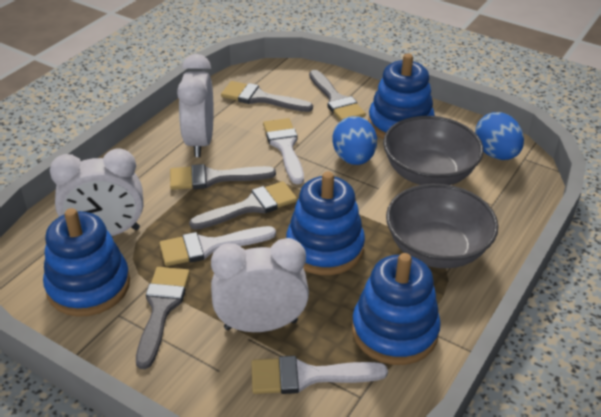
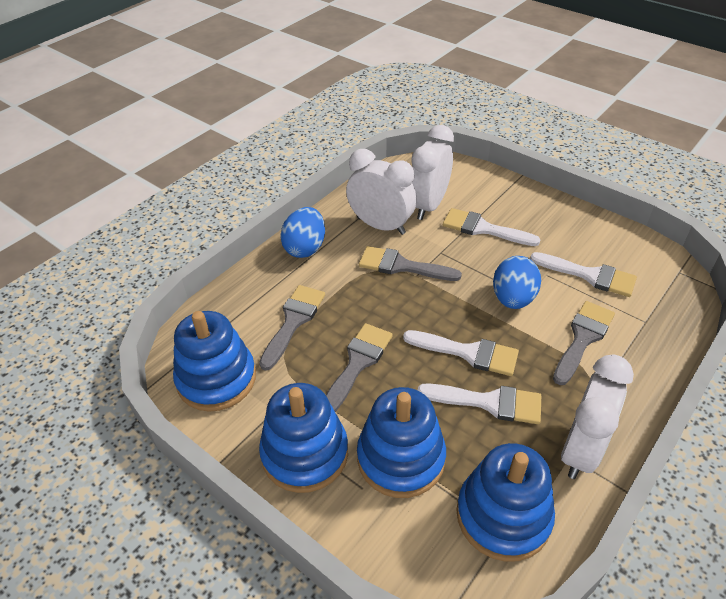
grey bowl: 2 -> 0
grey brush: 5 -> 4
white brush: 3 -> 4

